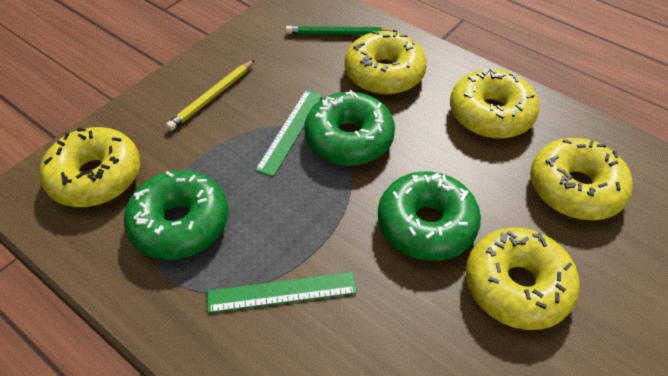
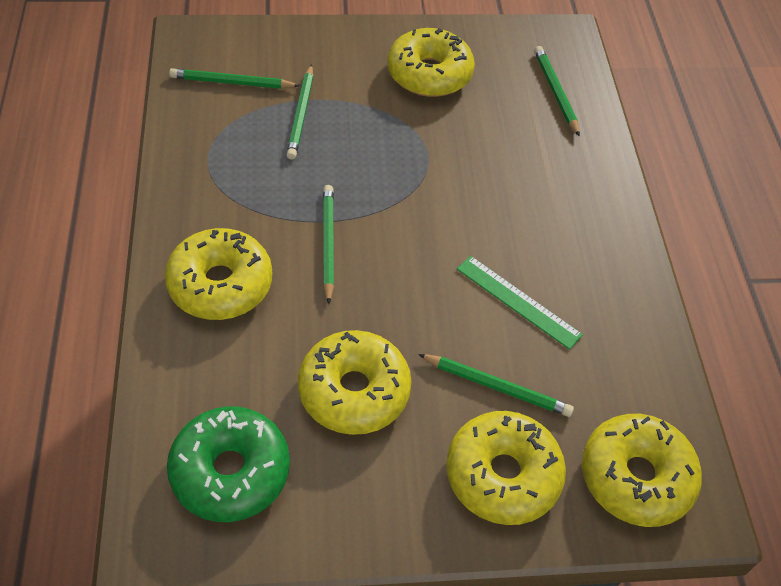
green donut: 3 -> 1
green pencil: 1 -> 5
green ruler: 2 -> 1
yellow pencil: 1 -> 0

